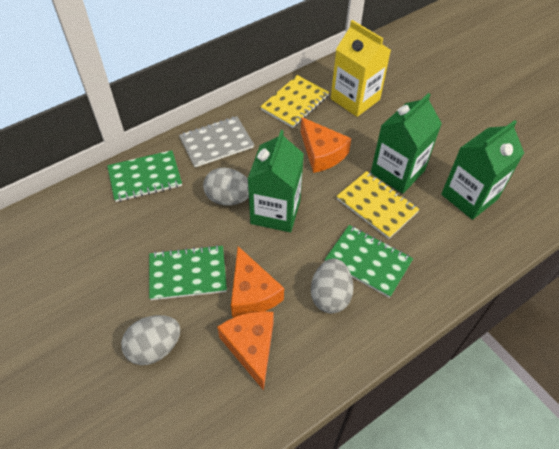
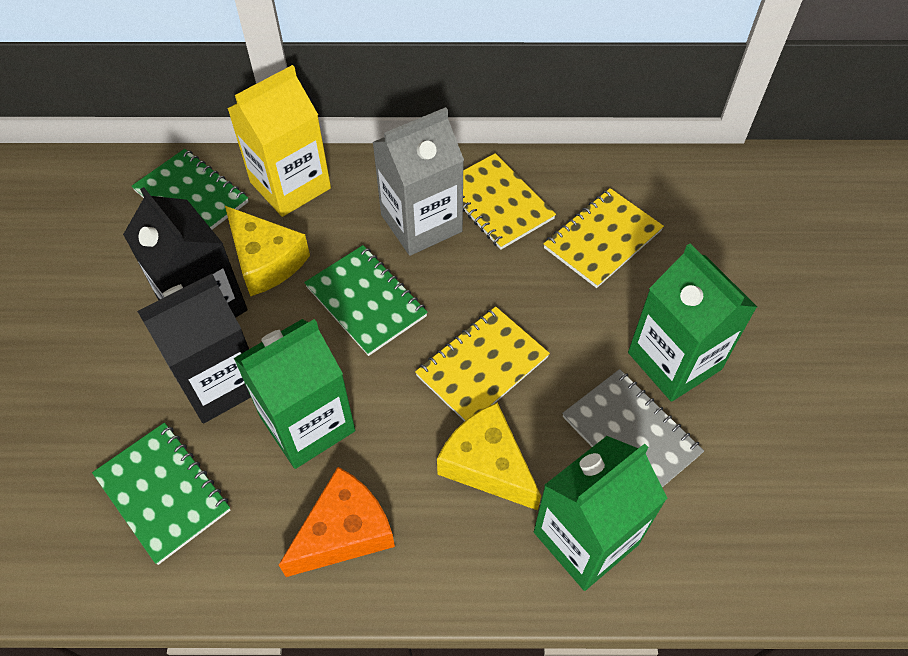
black carton: 0 -> 2
grey carton: 0 -> 1
grey egg: 3 -> 0
orange cheese: 3 -> 1
yellow cheese: 0 -> 2
yellow notebook: 2 -> 3

